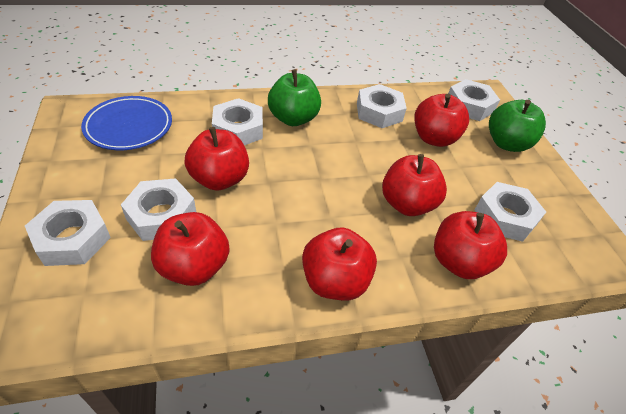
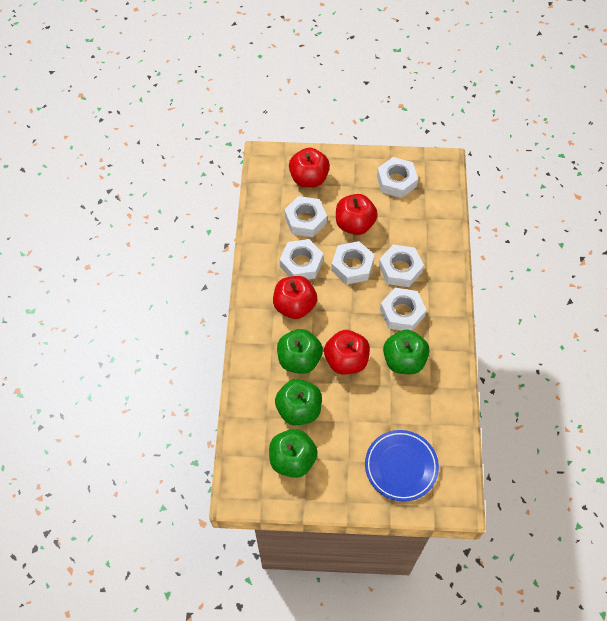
green apple: 2 -> 4
red apple: 6 -> 4

